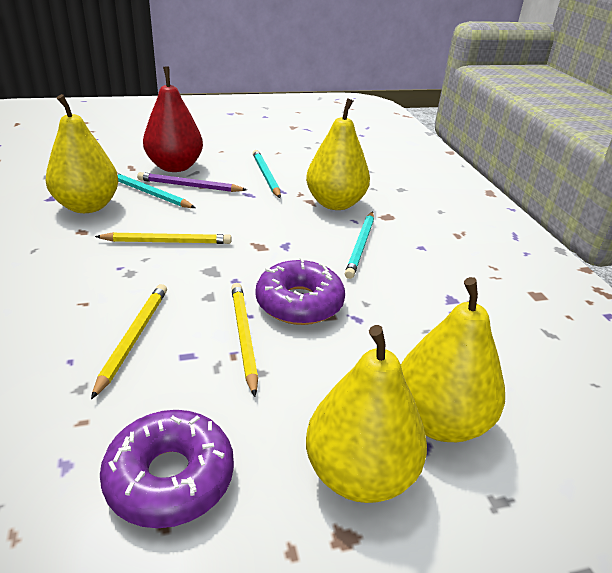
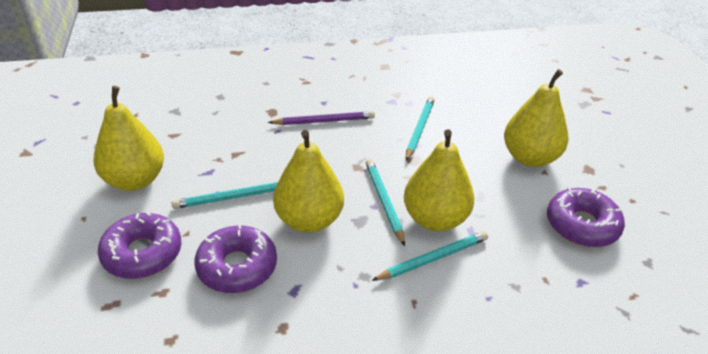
purple donut: 2 -> 3
red pear: 1 -> 0
turquoise pencil: 3 -> 4
yellow pencil: 3 -> 0

